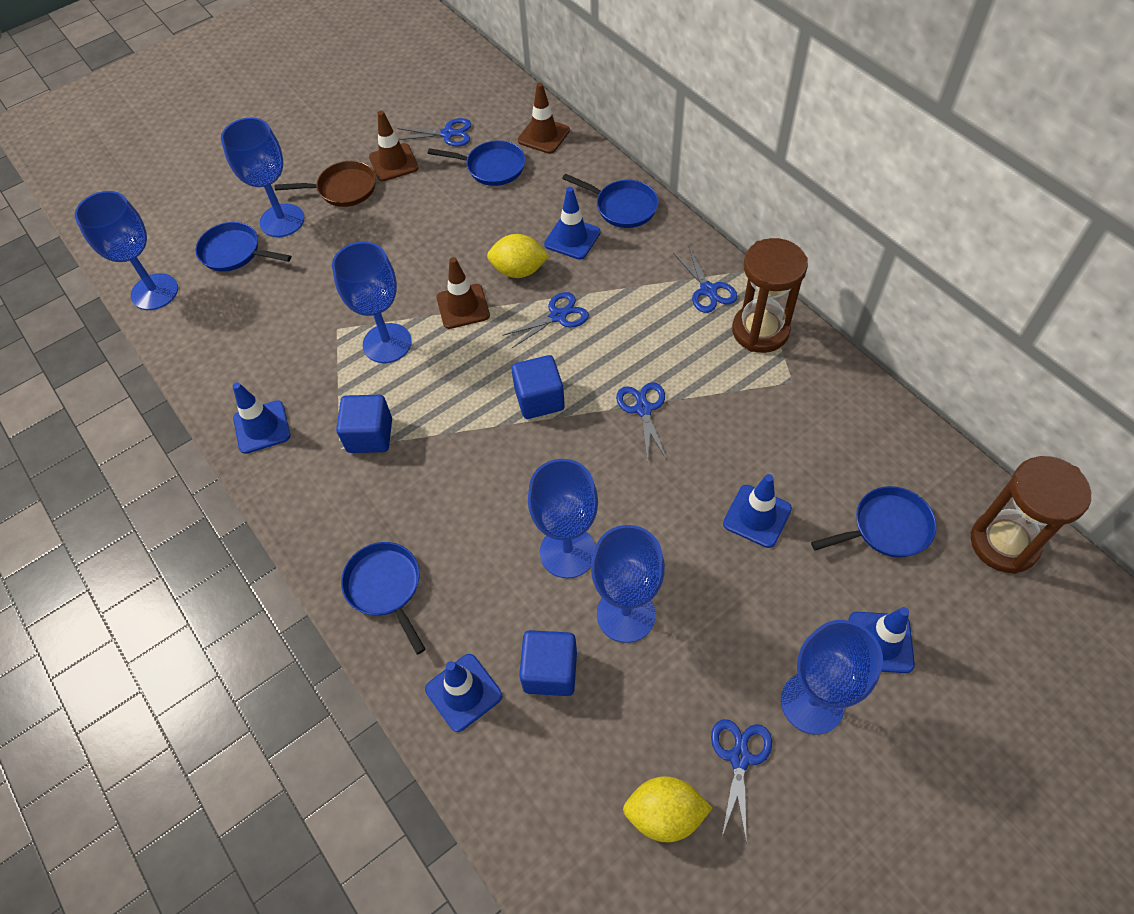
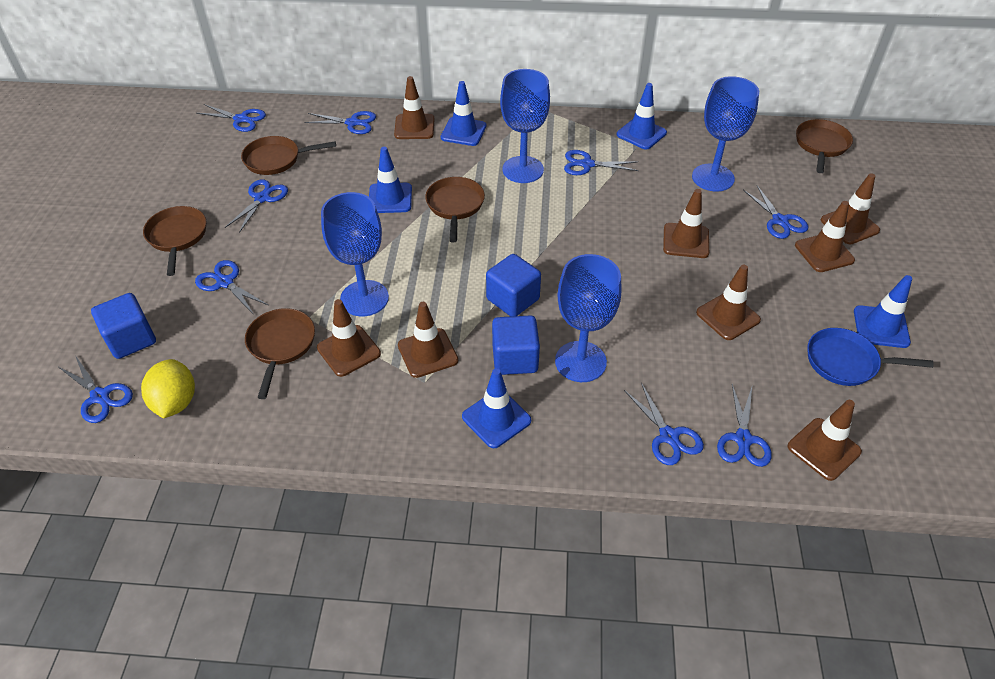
blue goblet: 6 -> 4
blue pan: 5 -> 1
blue scissors: 5 -> 9
brown hourglass: 2 -> 0
brown pan: 1 -> 5
brown traffic cone: 3 -> 8
yellow lemon: 2 -> 1

